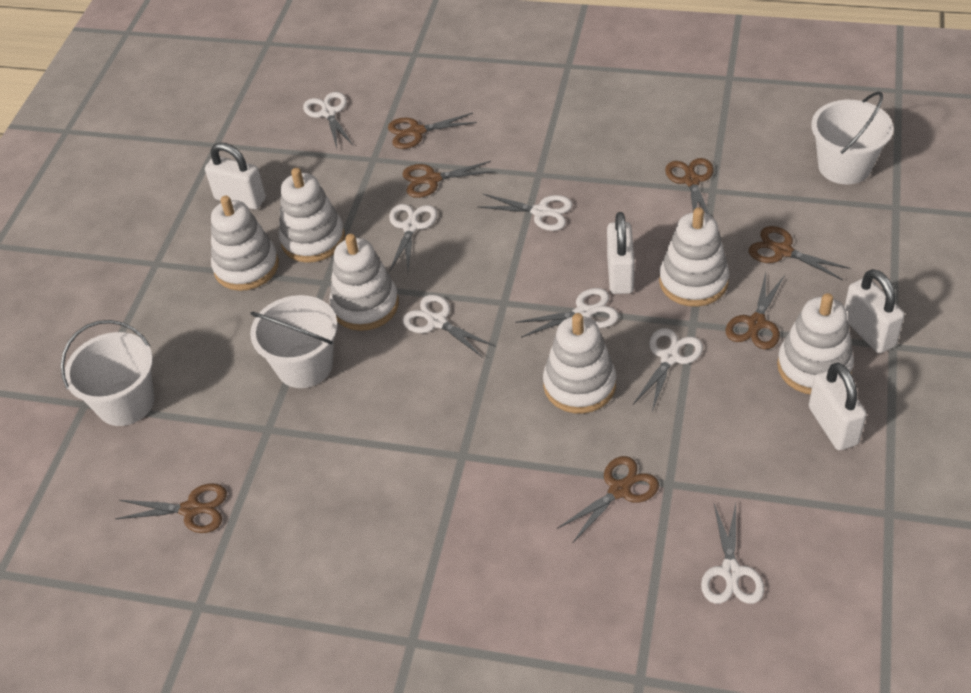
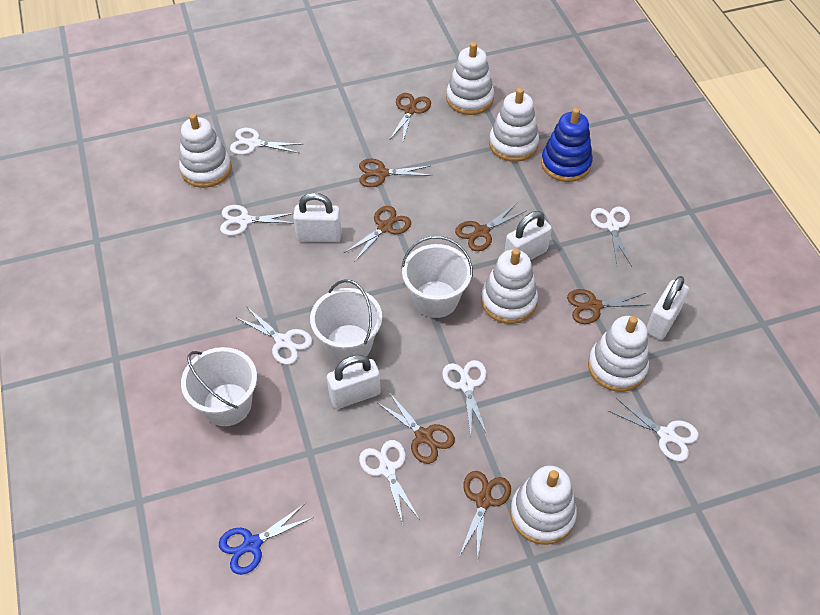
blue scissors: 0 -> 1
blue stacking toy: 0 -> 1

